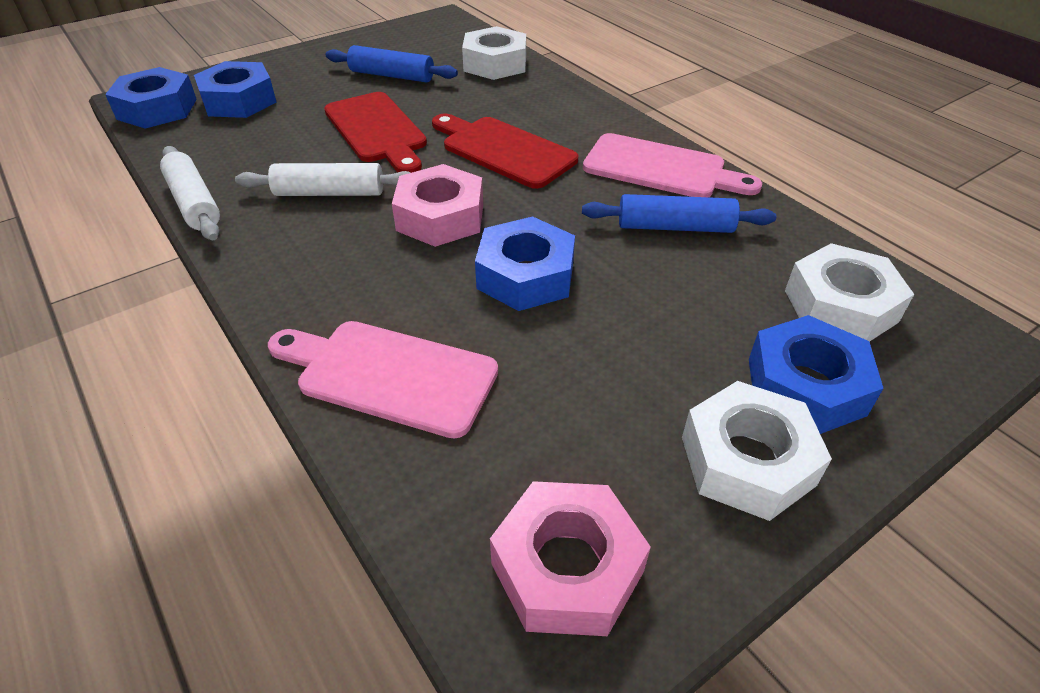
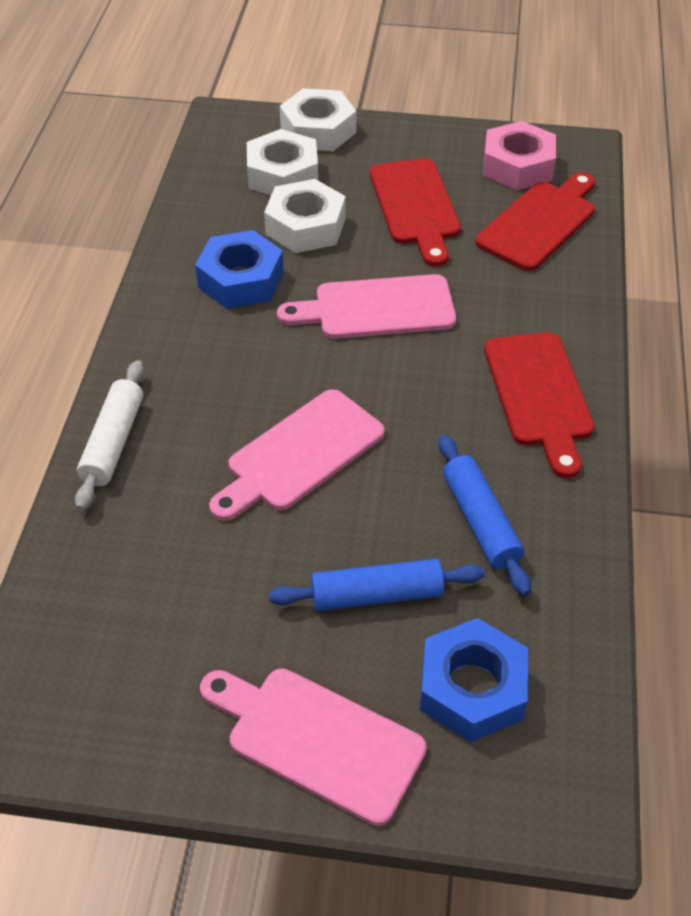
blue nut: 4 -> 2
pink cutting board: 2 -> 3
pink nut: 2 -> 1
red cutting board: 2 -> 3
white rolling pin: 2 -> 1

